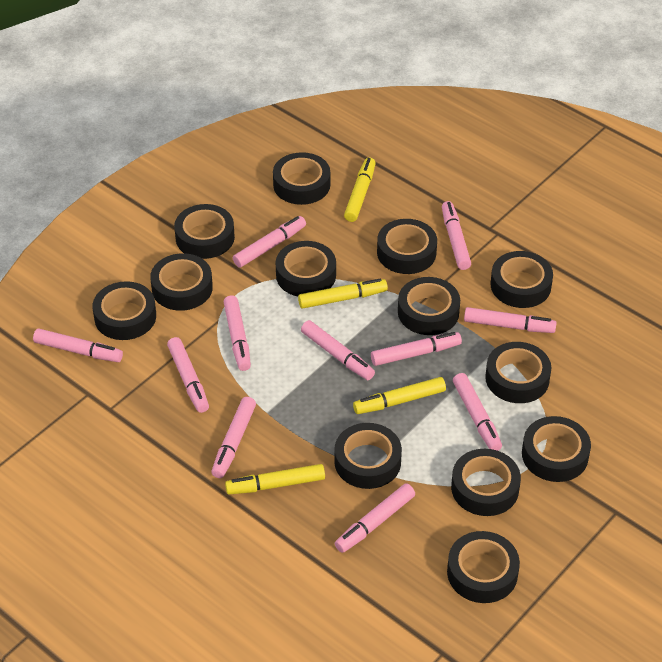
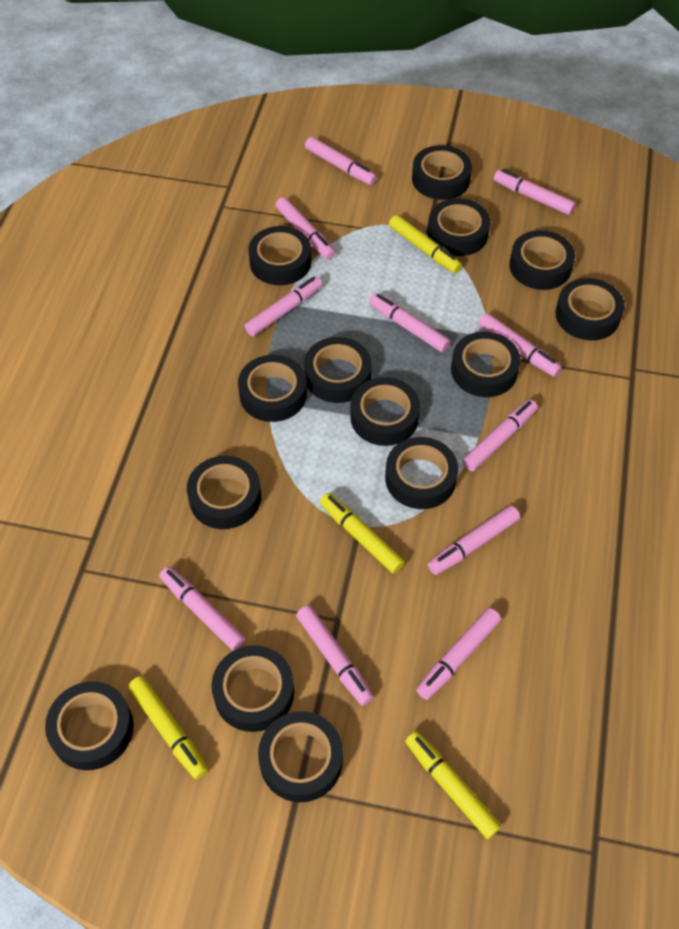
black tape: 13 -> 14

